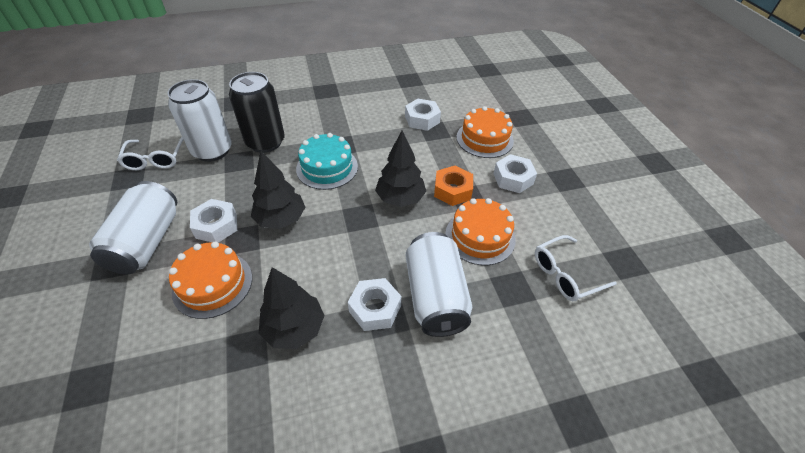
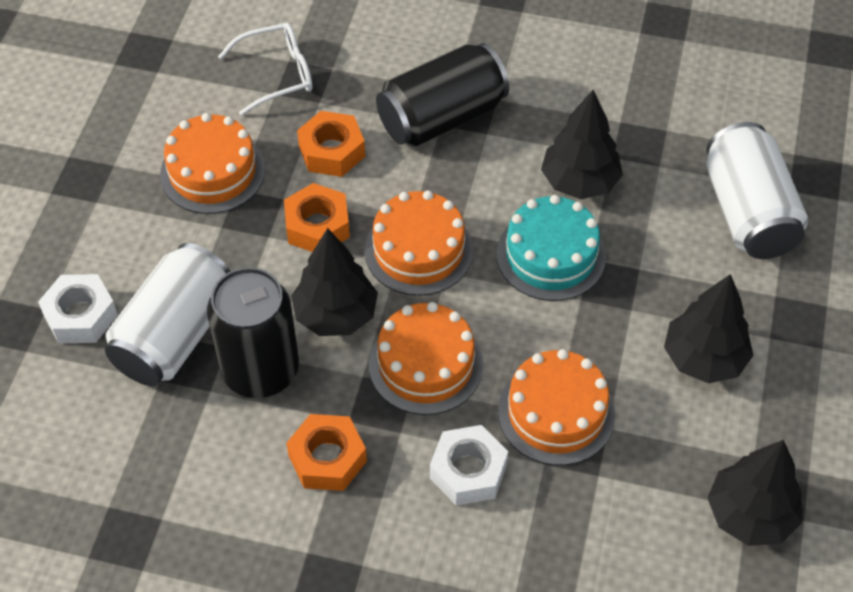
black can: 1 -> 2
black tree: 3 -> 4
orange cake: 3 -> 4
orange nut: 1 -> 3
white can: 3 -> 2
white glasses: 2 -> 1
white nut: 4 -> 2

